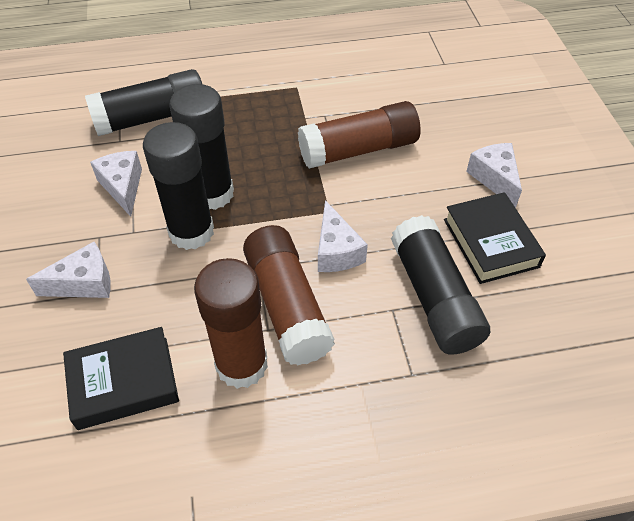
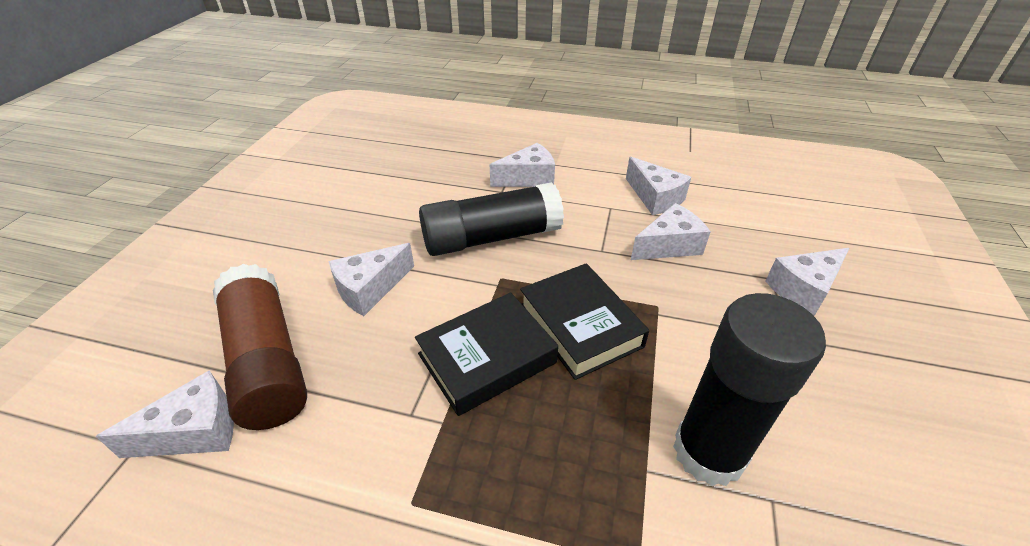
black glue stick: 4 -> 2
brown glue stick: 3 -> 1
white cheese: 4 -> 6

